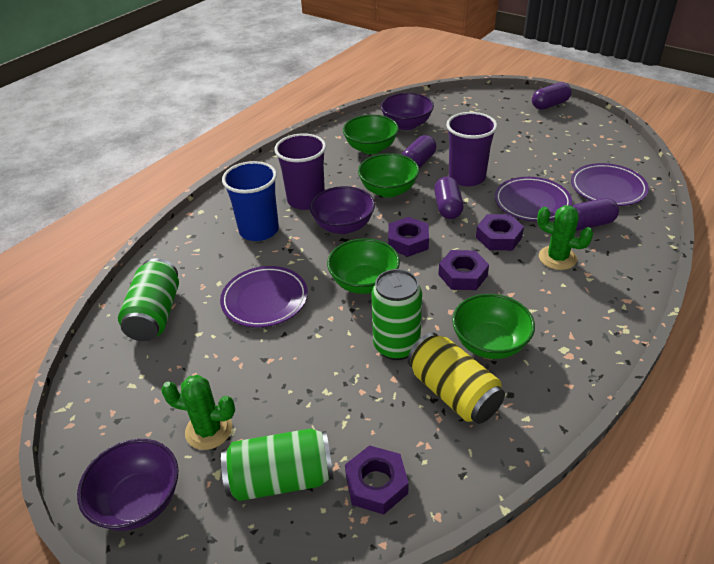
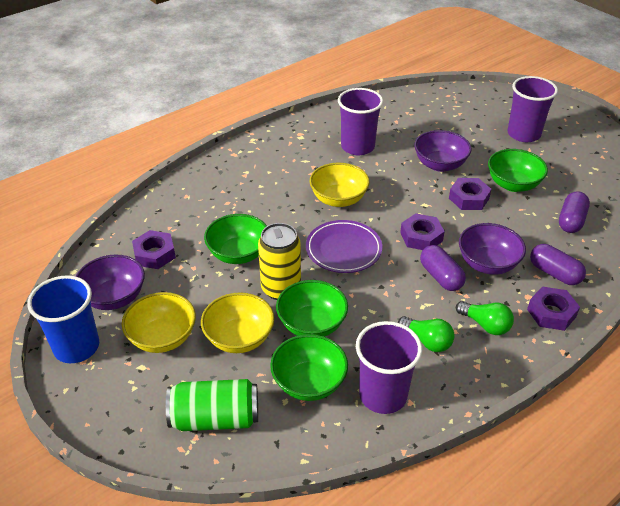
green cactus: 2 -> 0
green can: 3 -> 1
green light bulb: 0 -> 2
purple capsule: 4 -> 3
purple cup: 2 -> 3
purple plate: 3 -> 1
yellow bowl: 0 -> 3

